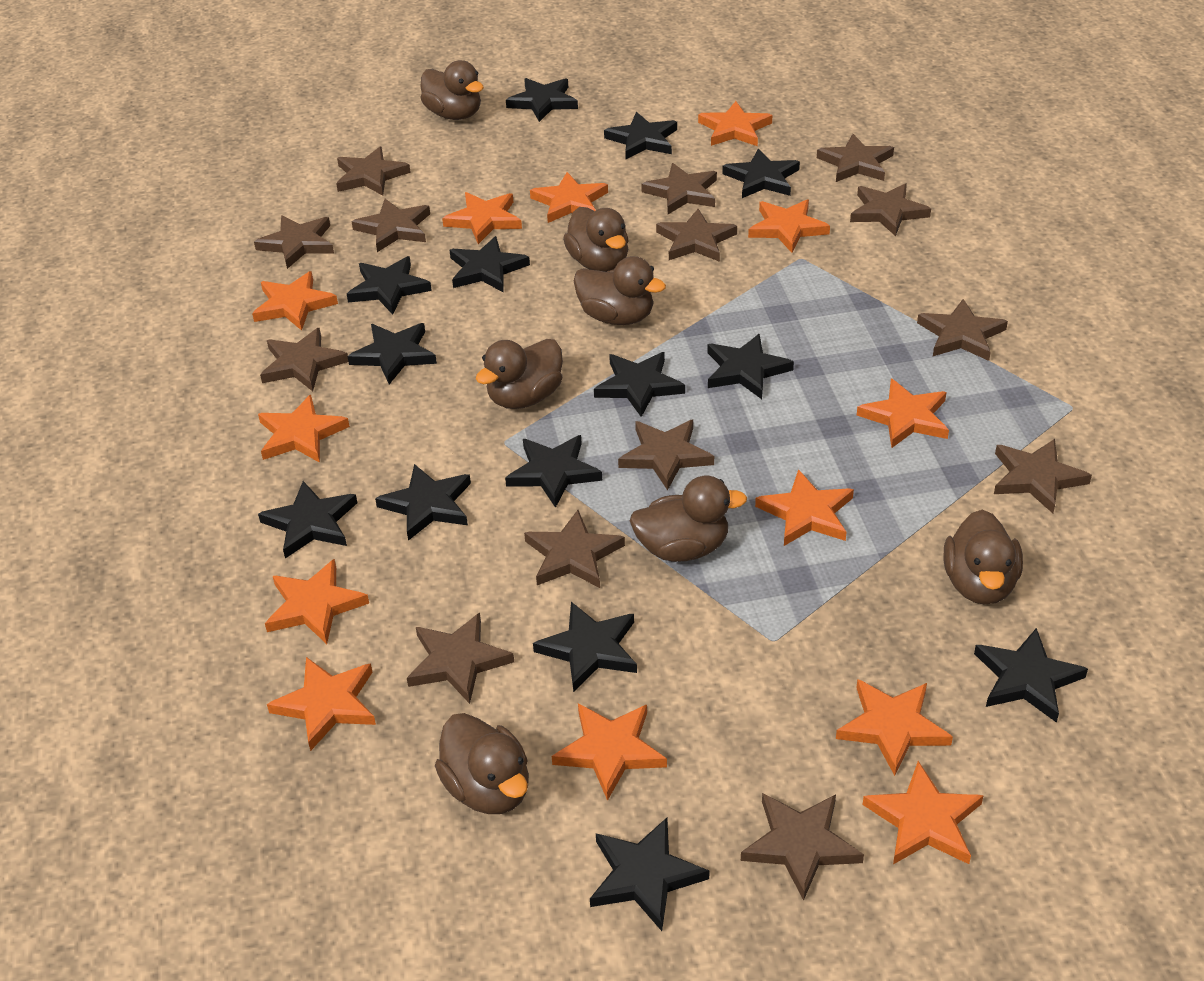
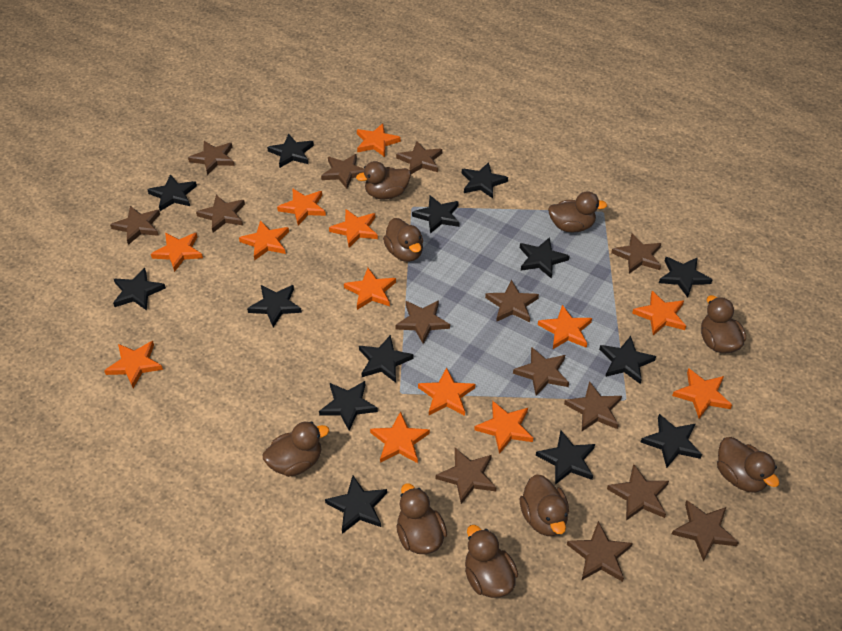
brown duck: 7 -> 9

